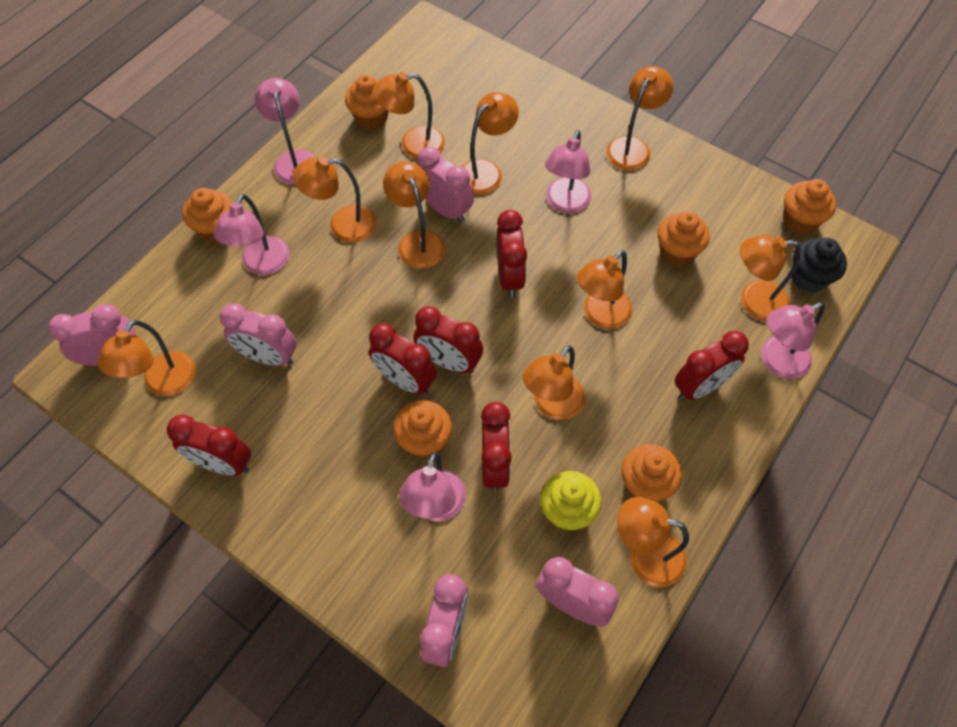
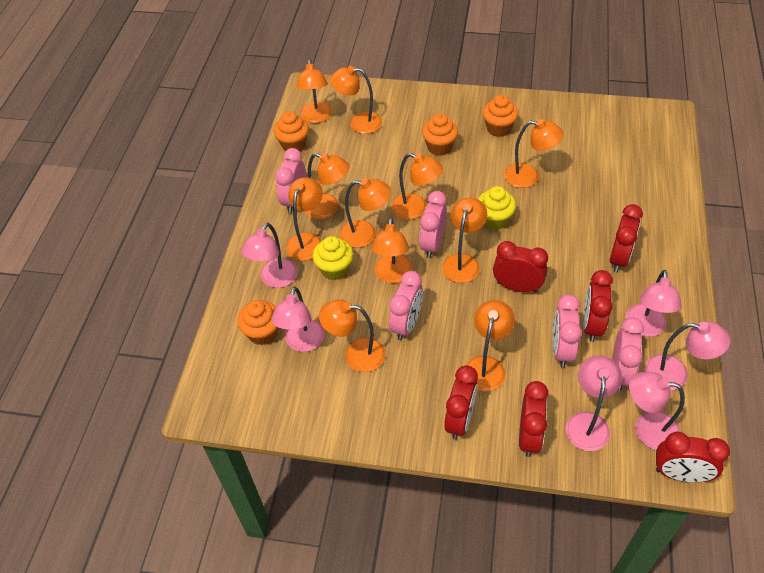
black cupcake: 1 -> 0
orange cupcake: 6 -> 4
orange lamp: 10 -> 11
pink lamp: 5 -> 6
yellow cupcake: 1 -> 2

